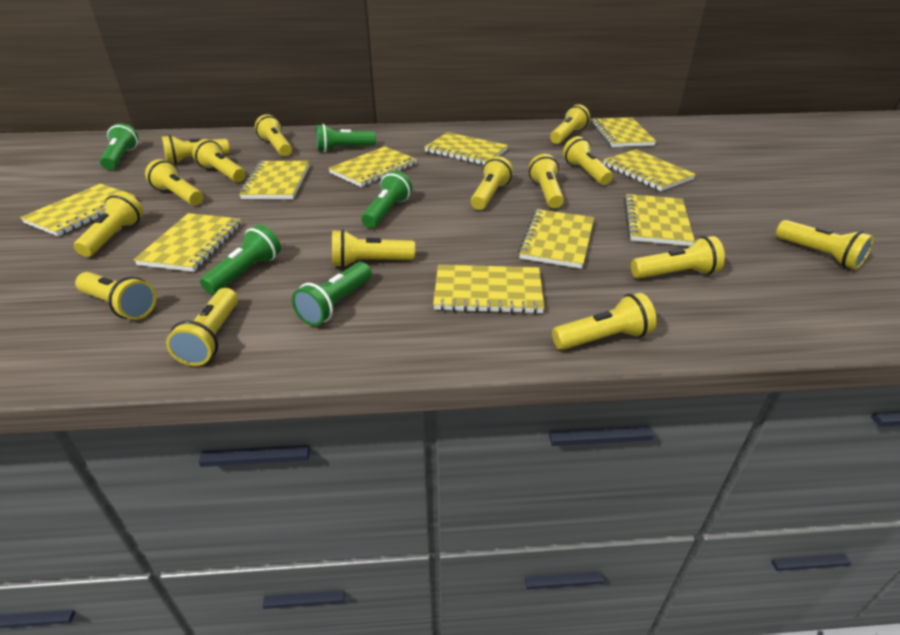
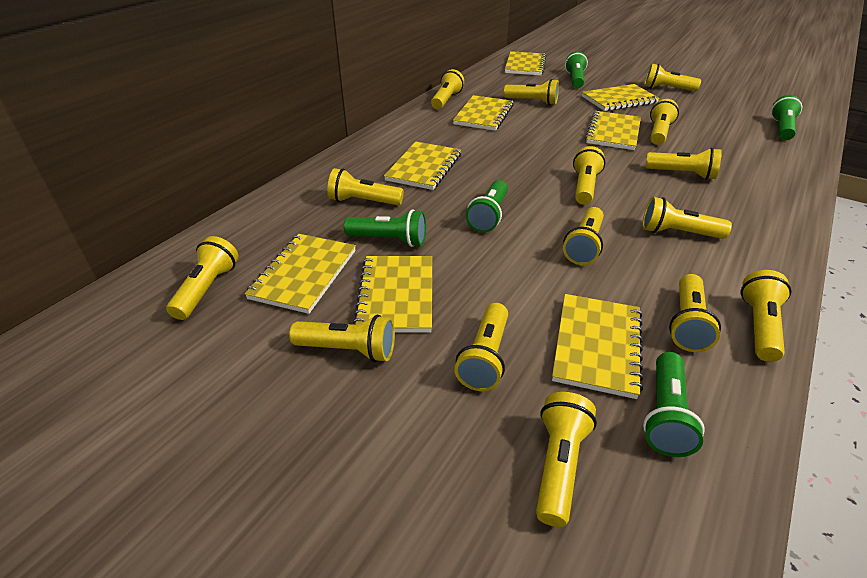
yellow notebook: 10 -> 8

